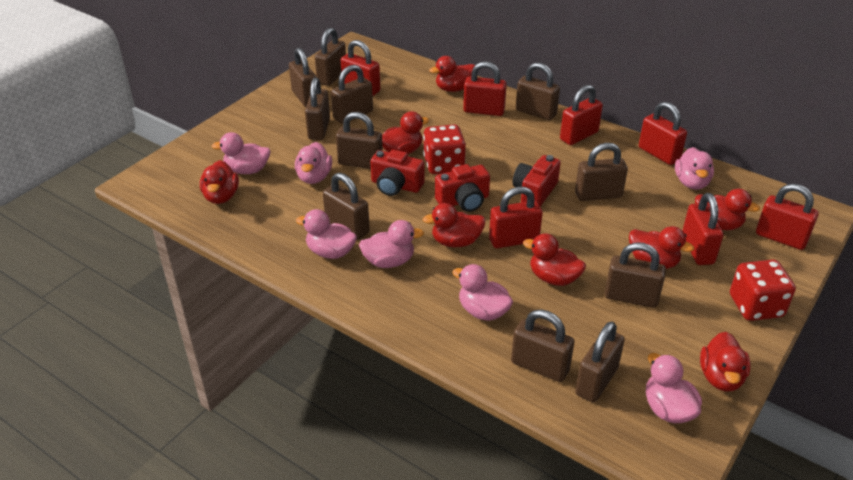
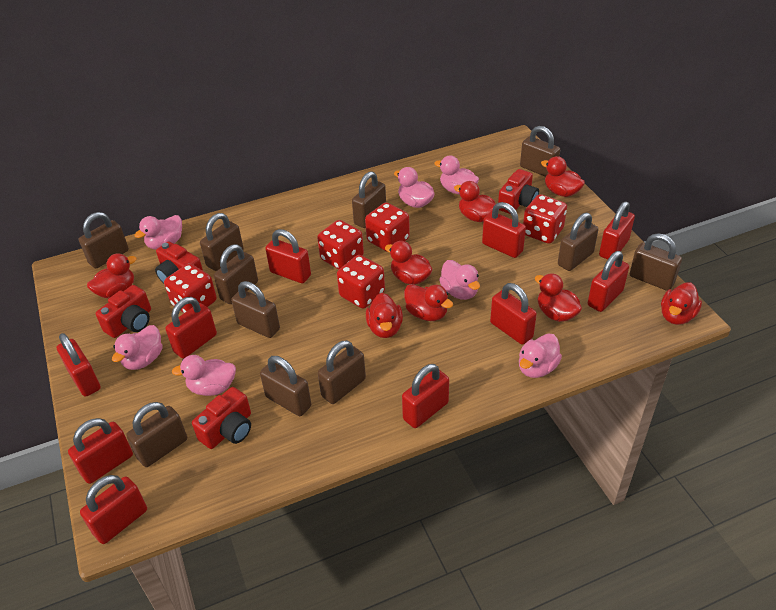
red camera: 3 -> 4
red dice: 2 -> 5
red padlock: 7 -> 10

